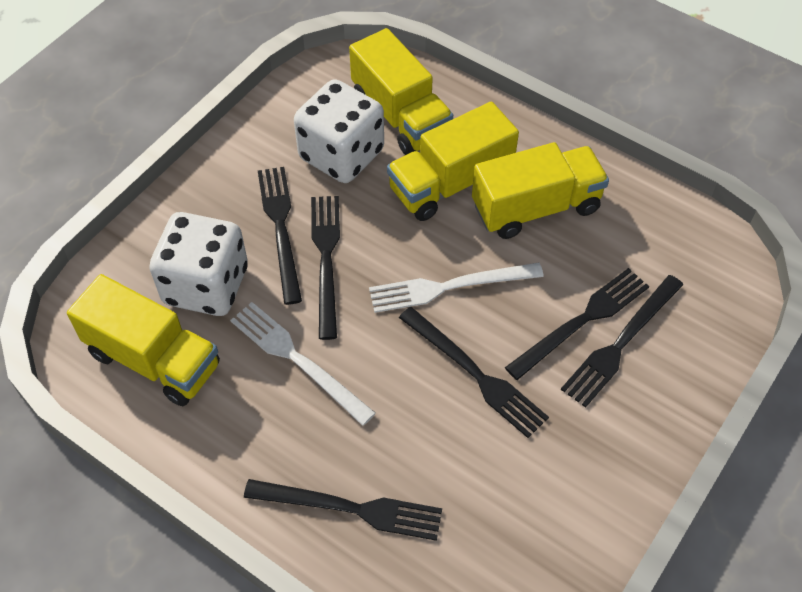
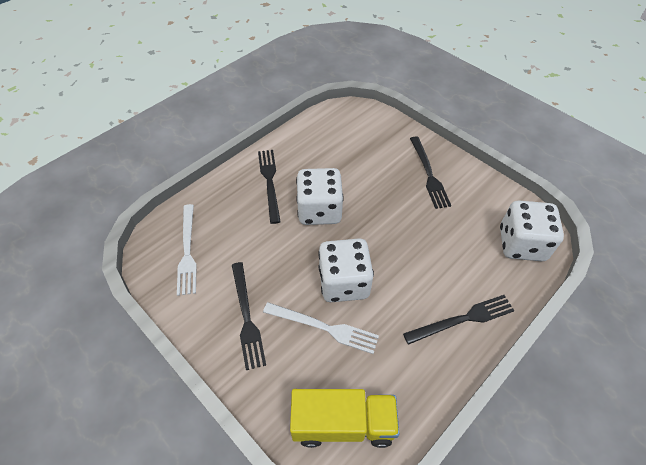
black fork: 6 -> 4
white dice: 2 -> 3
yellow truck: 4 -> 1

